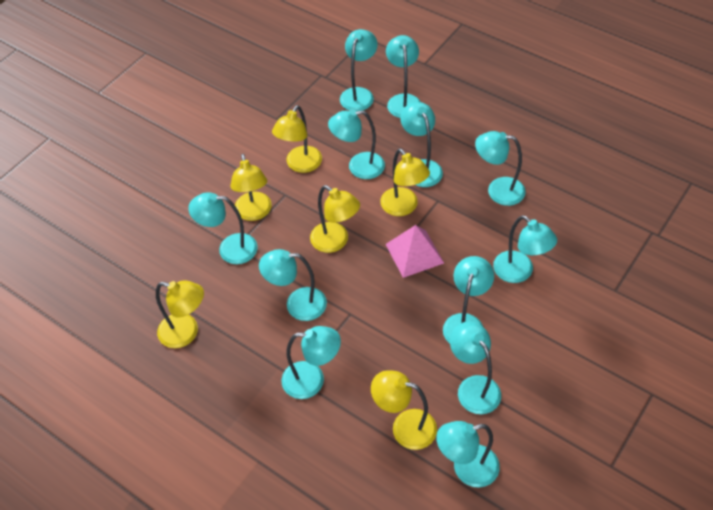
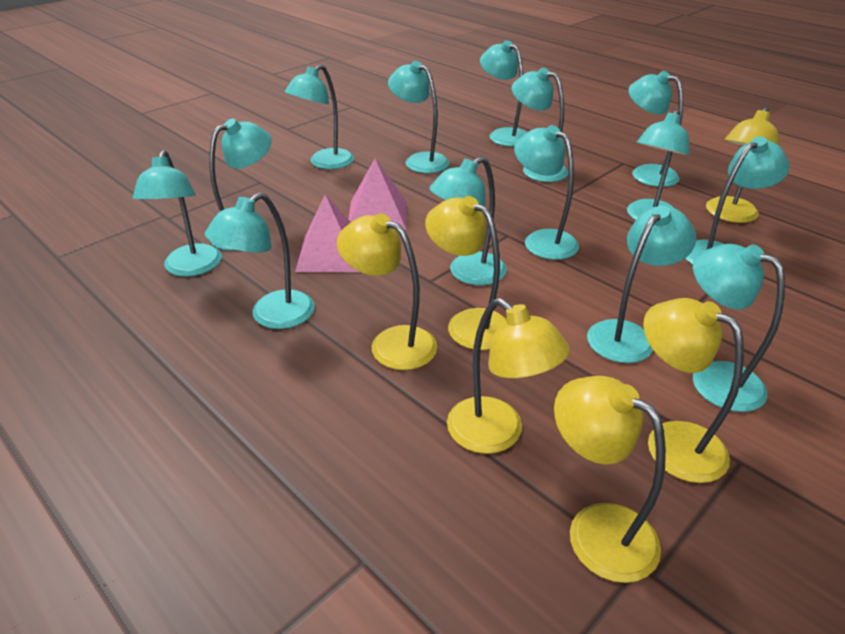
pink pyramid: 1 -> 2
turquoise lamp: 12 -> 14

